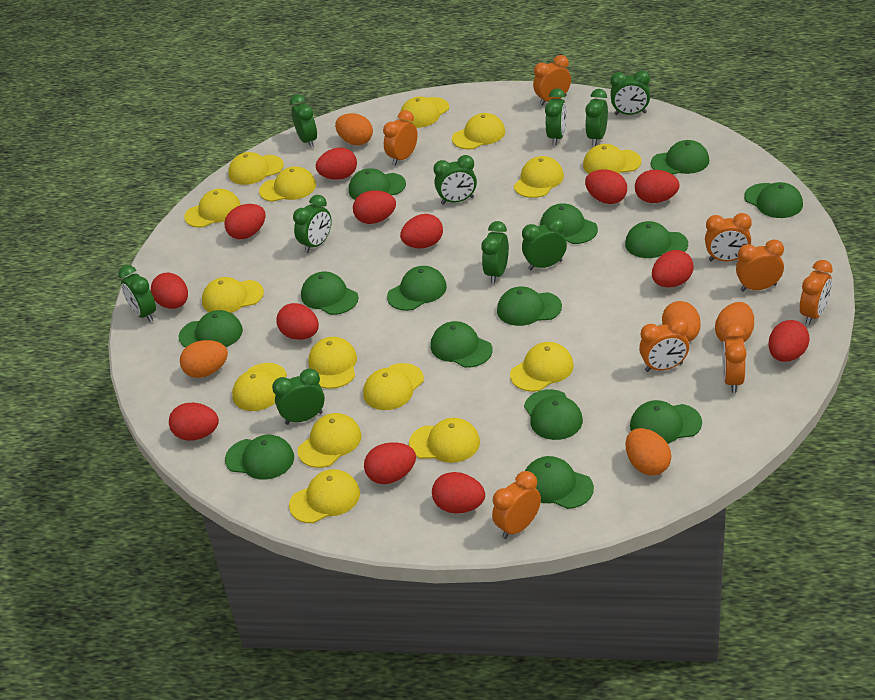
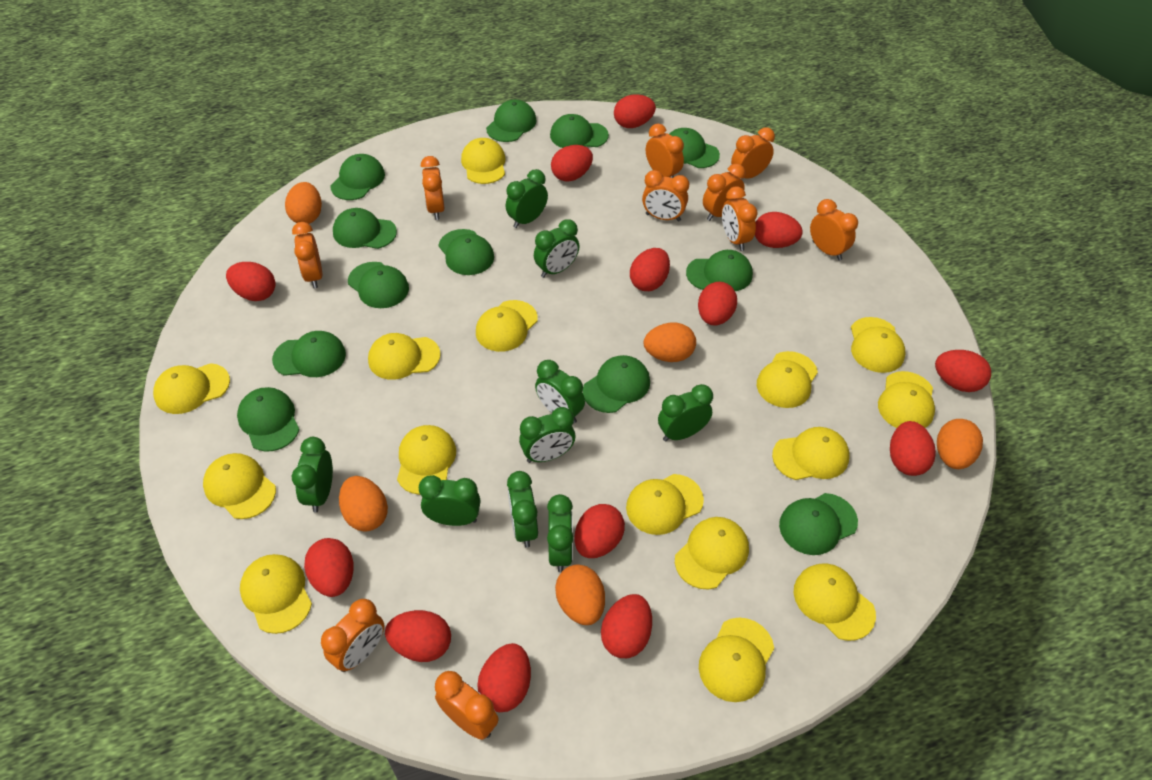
green cap: 14 -> 12
green clock: 10 -> 9
orange clock: 8 -> 10

